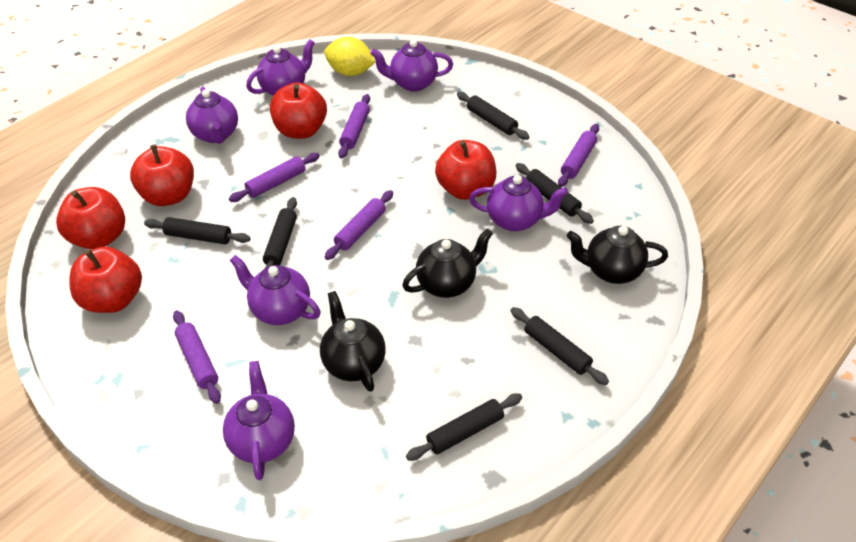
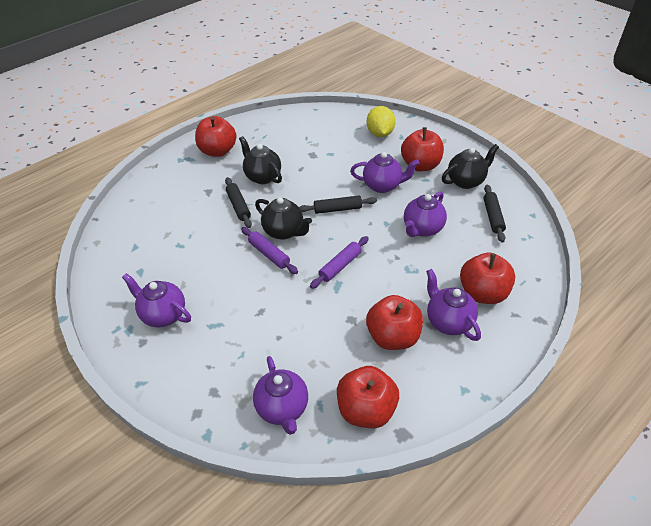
black rolling pin: 6 -> 3
purple rolling pin: 5 -> 2
purple teapot: 6 -> 5

